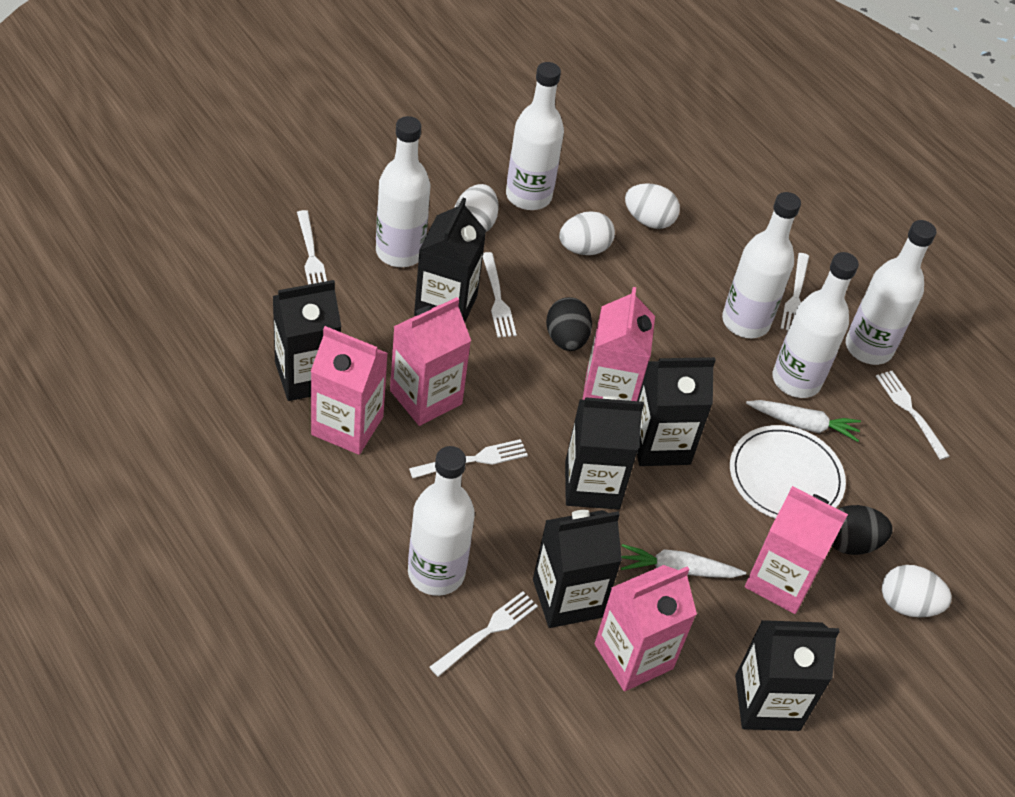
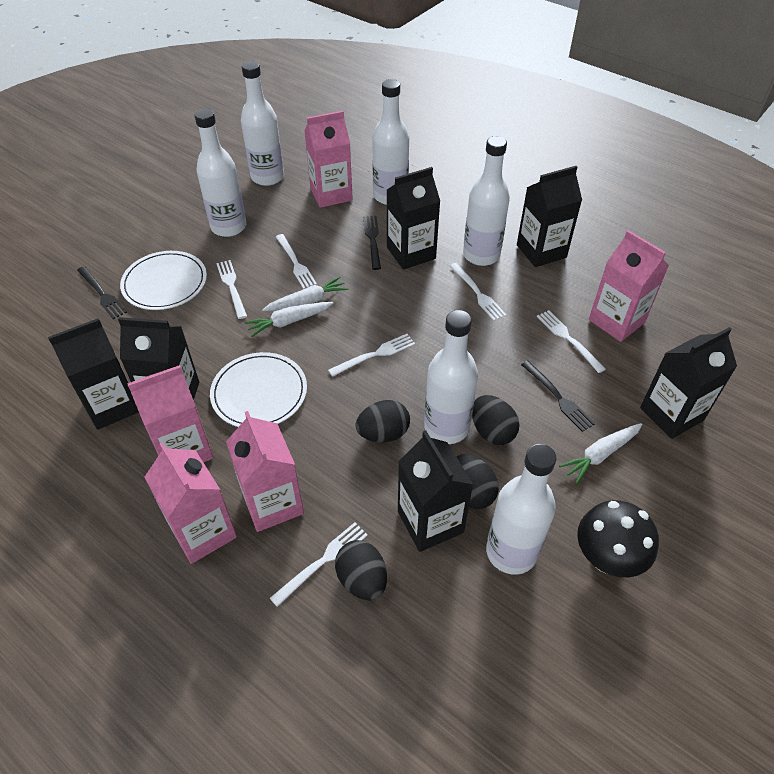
black egg: 2 -> 4
black fork: 0 -> 3
black mushroom: 0 -> 1
white carrot: 2 -> 3
white egg: 4 -> 0
white plate: 1 -> 2

